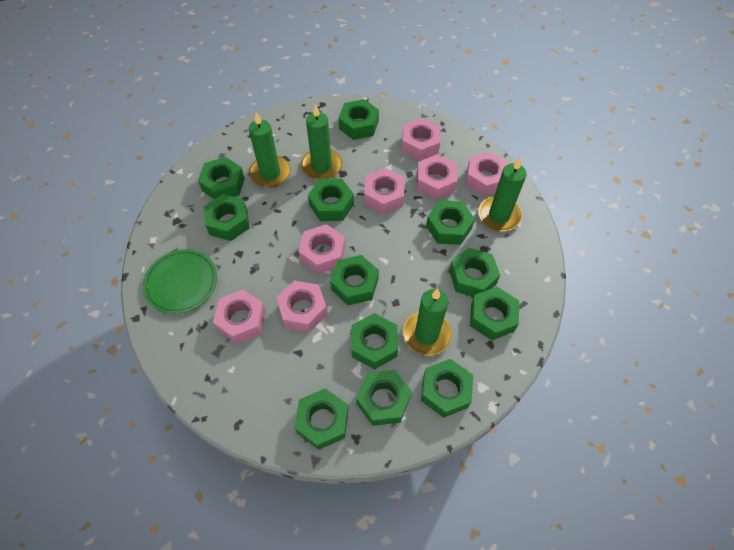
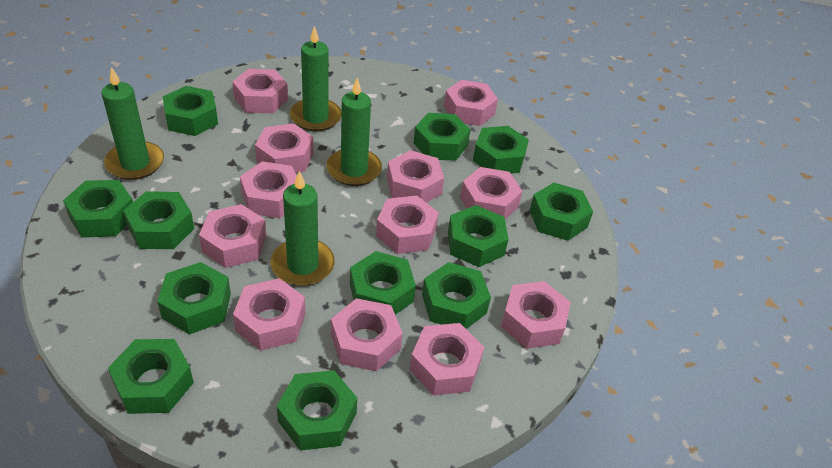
green plate: 1 -> 0
pink nut: 7 -> 12

